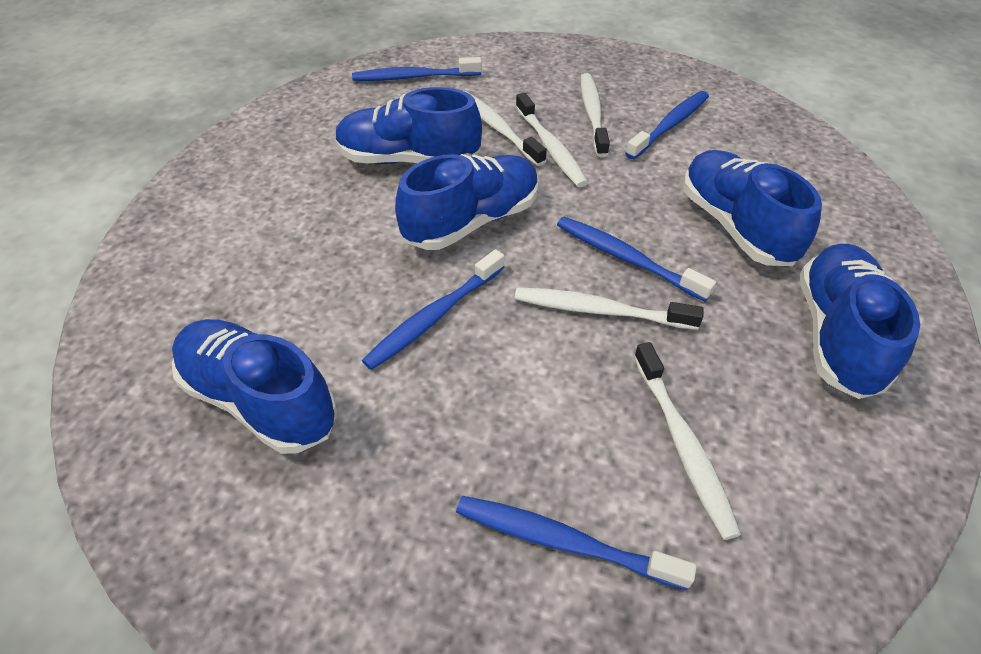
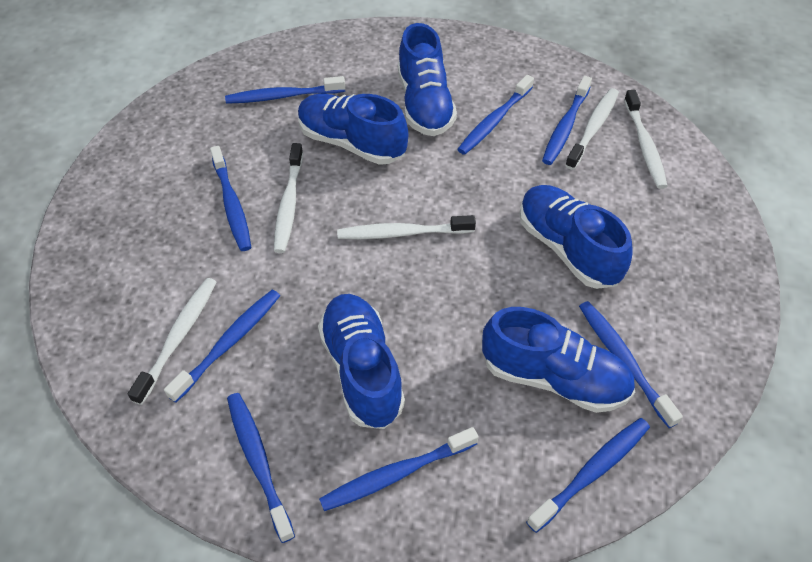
blue toothbrush: 5 -> 9

